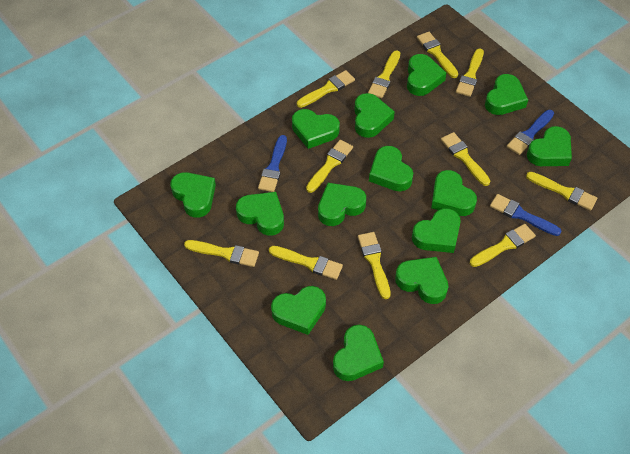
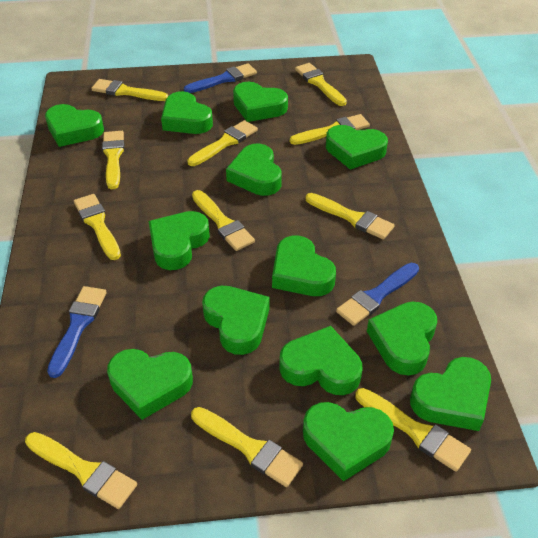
green heart: 14 -> 13

